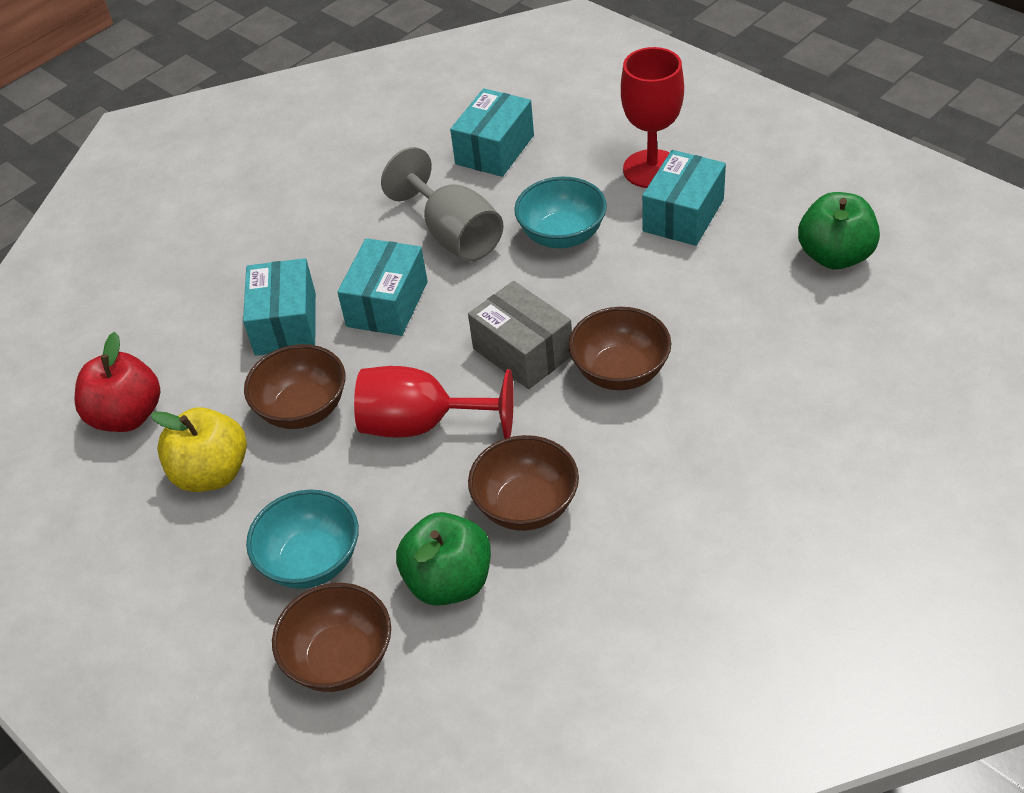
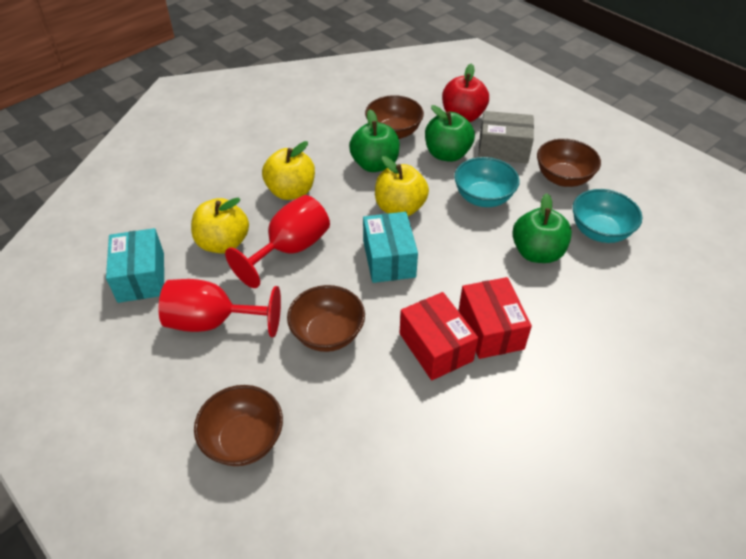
green apple: 2 -> 3
grey goblet: 1 -> 0
red box: 0 -> 2
turquoise box: 4 -> 2
yellow apple: 1 -> 3

